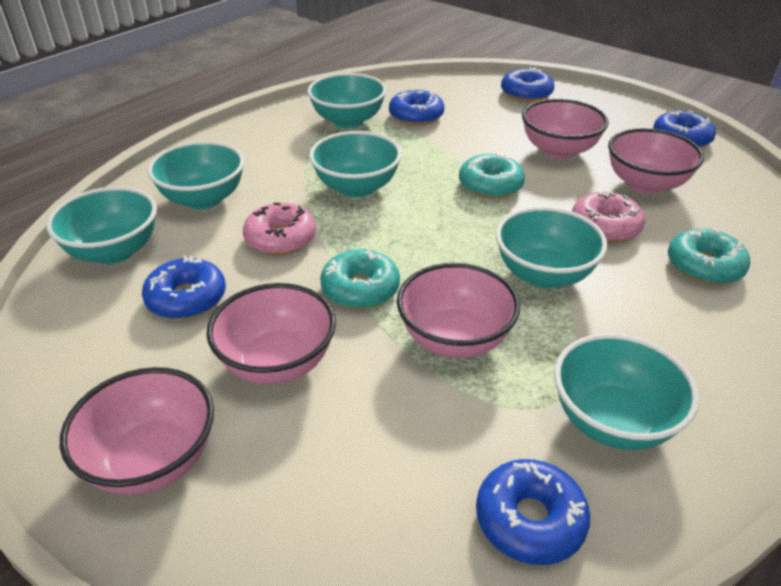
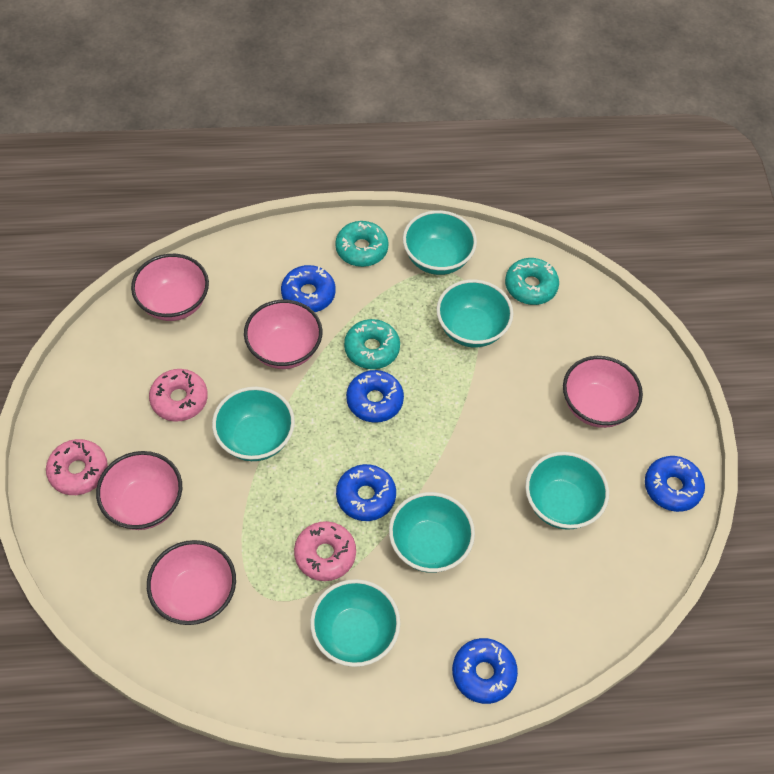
pink donut: 2 -> 3

